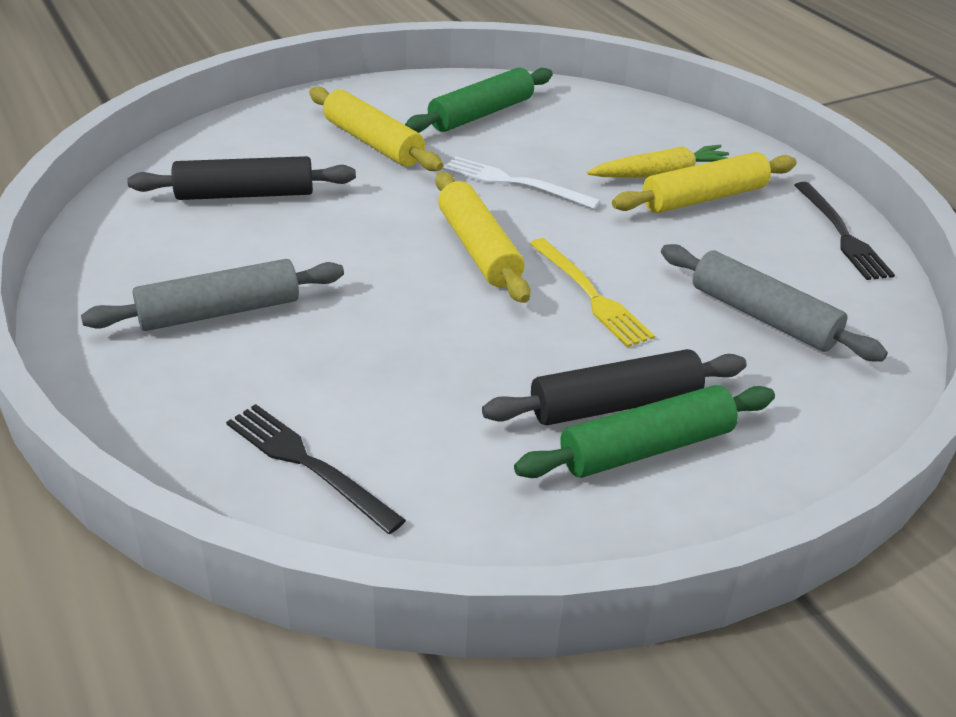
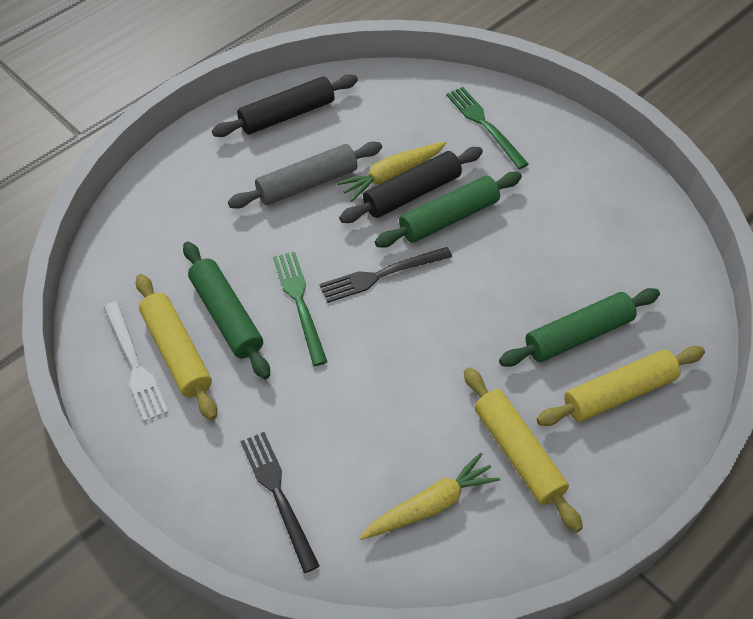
green fork: 0 -> 2
green rolling pin: 2 -> 3
grey rolling pin: 2 -> 1
yellow carrot: 1 -> 2
yellow fork: 1 -> 0

